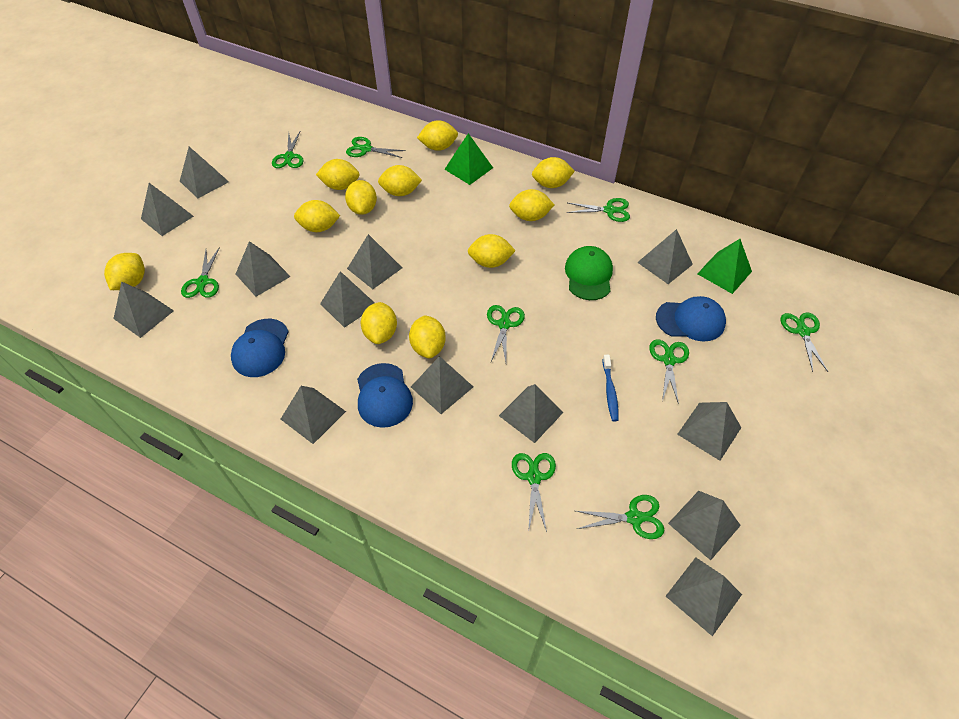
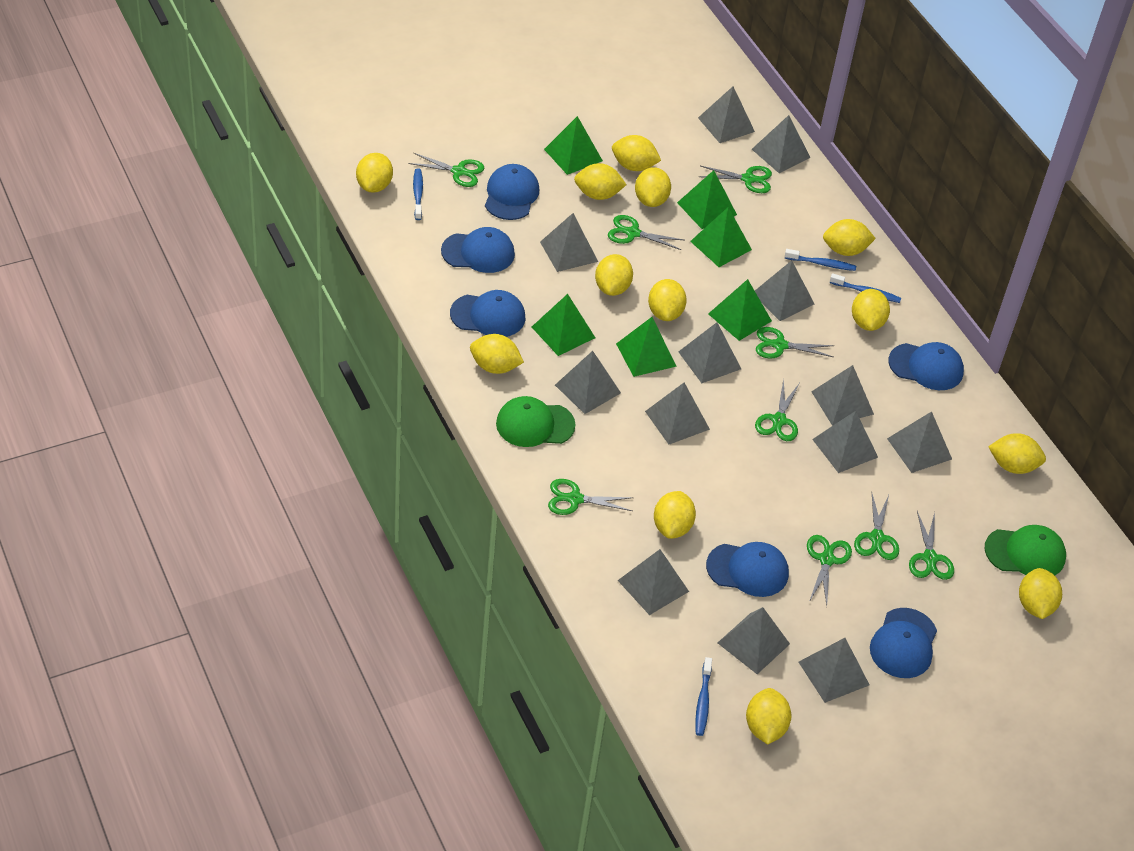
blue cap: 3 -> 6
blue toothbrush: 1 -> 4
green cap: 1 -> 2
green pyramid: 2 -> 6
yellow lemon: 11 -> 13

